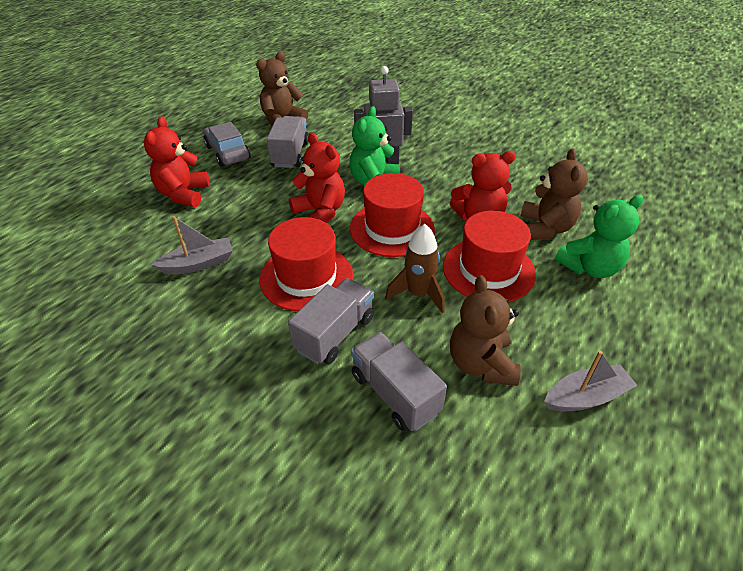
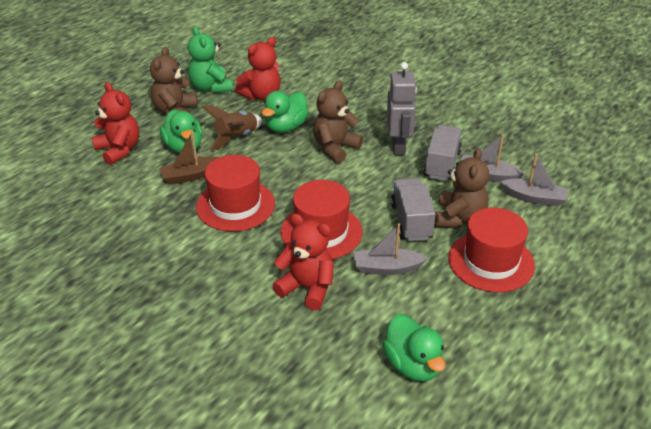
brown boat: 0 -> 1
green duck: 0 -> 3
green teddy bear: 2 -> 1
grey boat: 2 -> 3
grey car: 1 -> 0
grey truck: 3 -> 2

